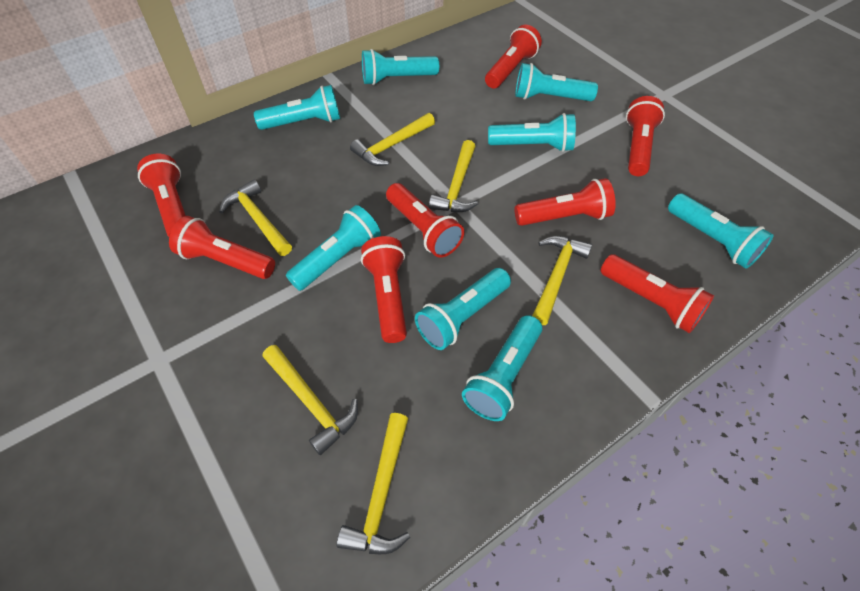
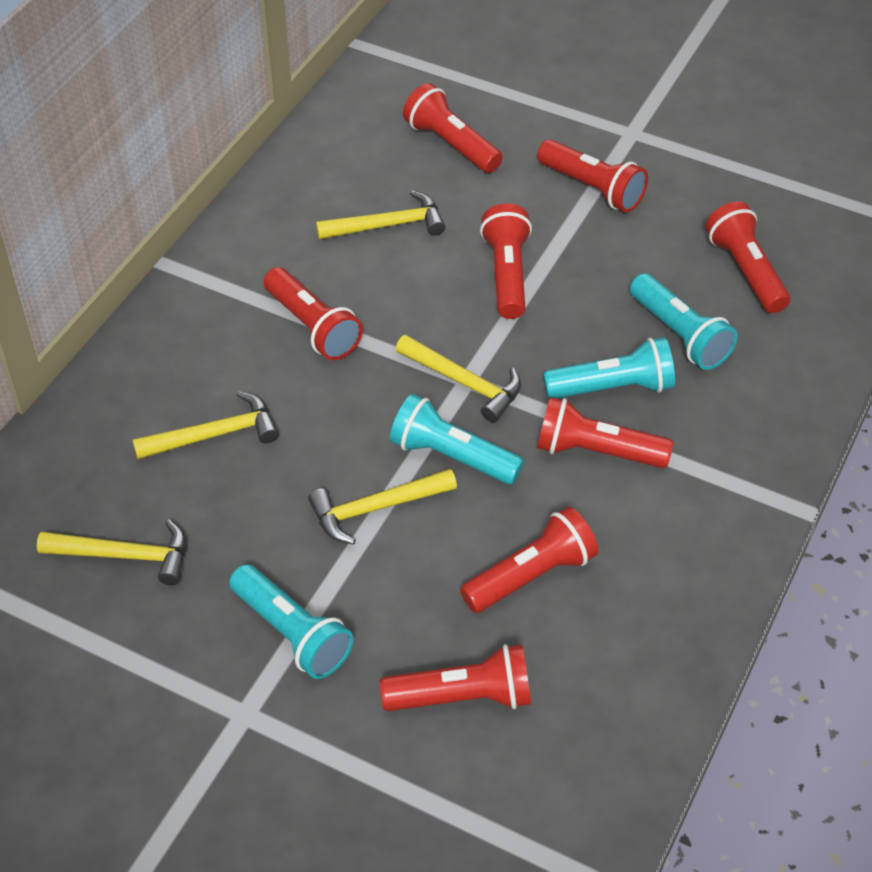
turquoise flashlight: 8 -> 4
yellow hammer: 6 -> 5

